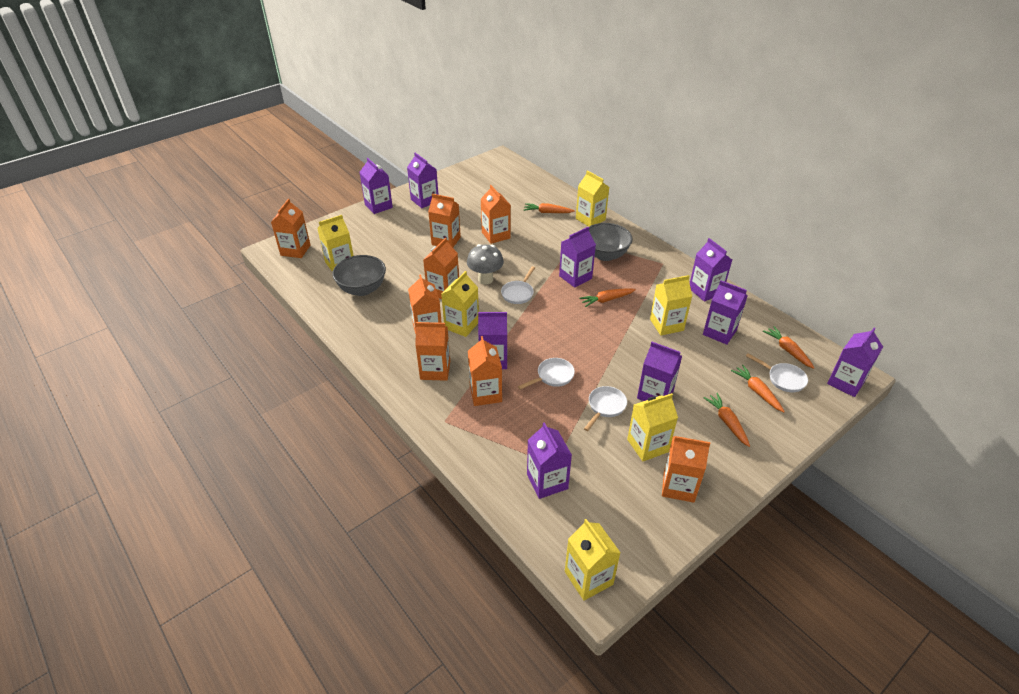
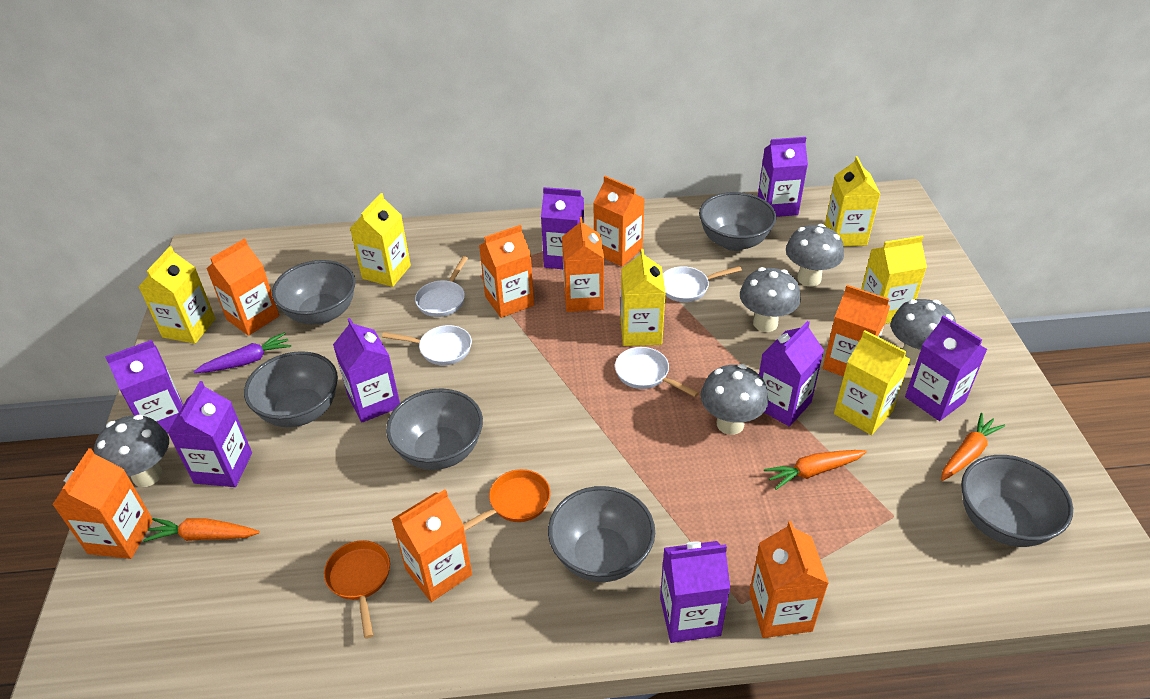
grey bowl: 2 -> 6
grey mushroom: 1 -> 5
orange carrot: 5 -> 3
orange pan: 0 -> 2
purple carrot: 0 -> 1
purple carton: 9 -> 8

